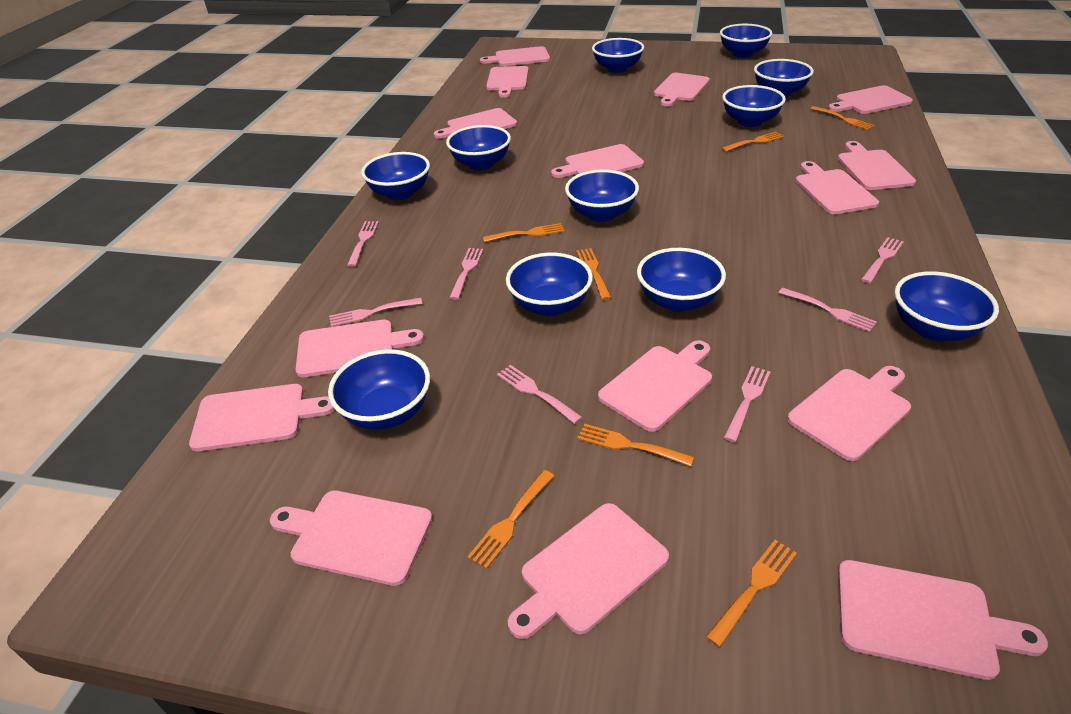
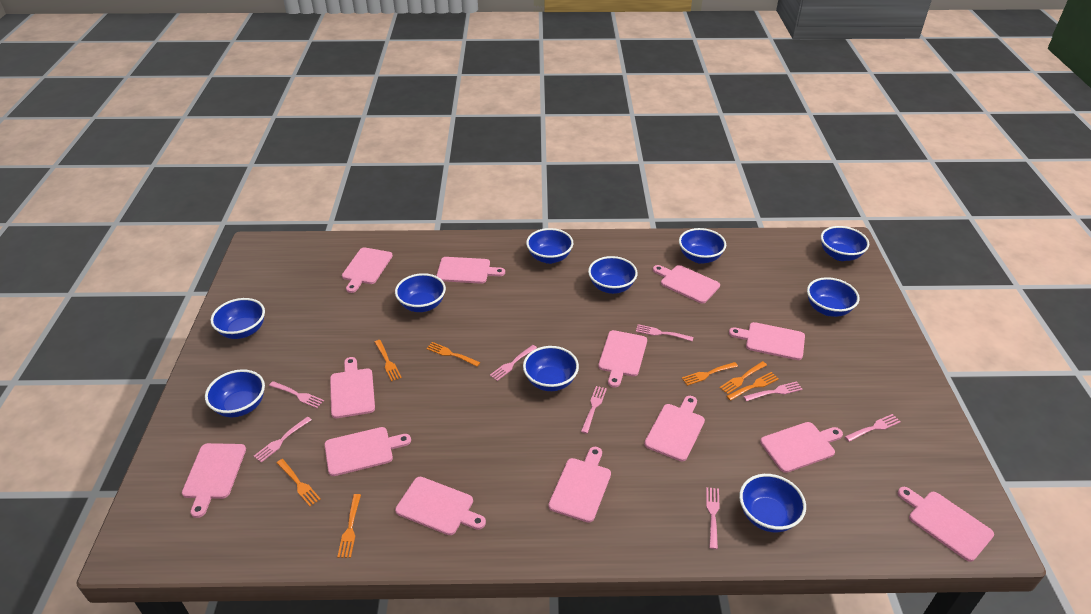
blue bowl: 11 -> 10
pink cutting board: 15 -> 13
pink fork: 7 -> 8

